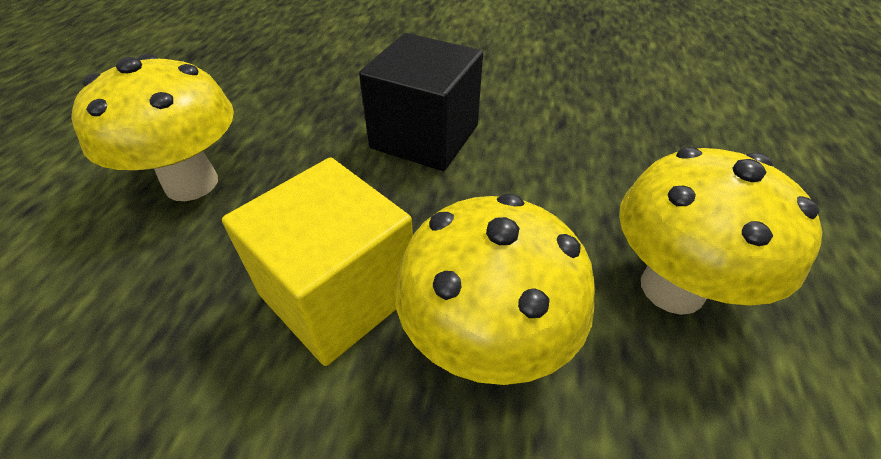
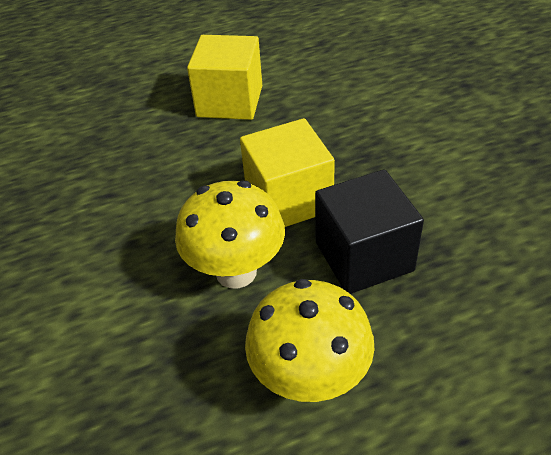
yellow cube: 1 -> 2
yellow mushroom: 3 -> 2

